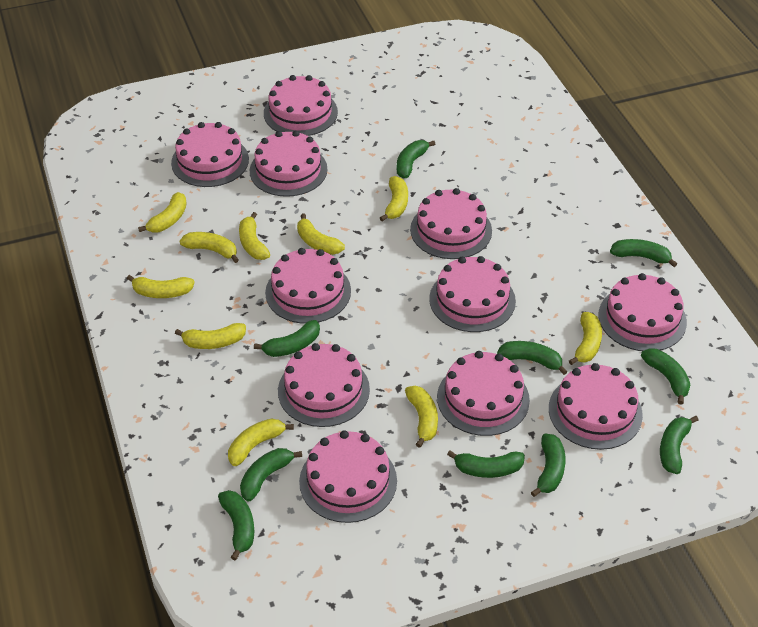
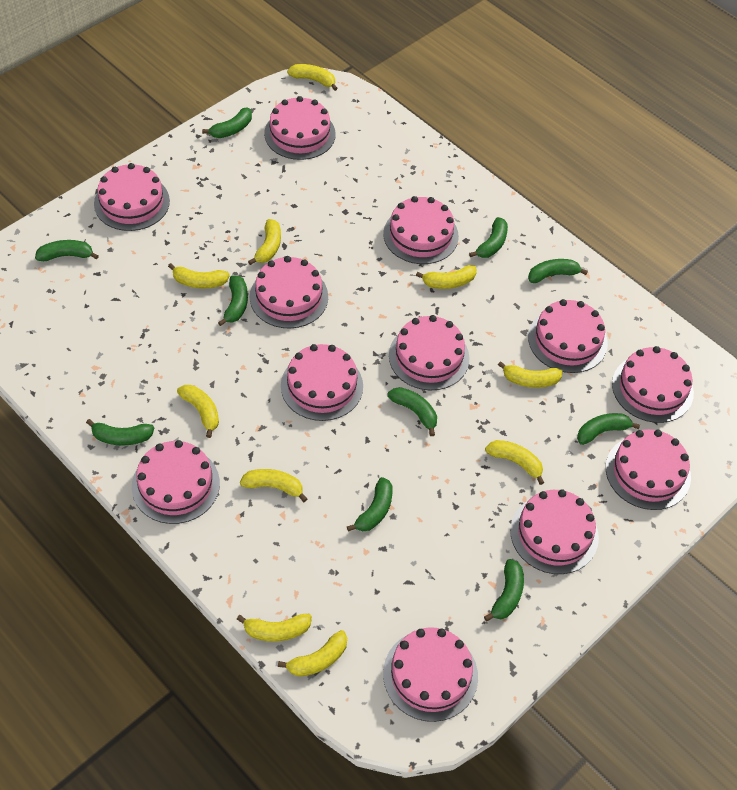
pink cake: 11 -> 12

